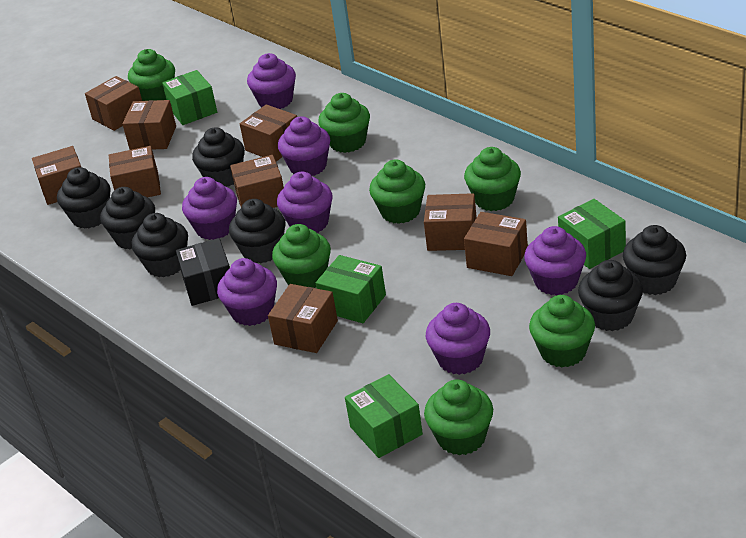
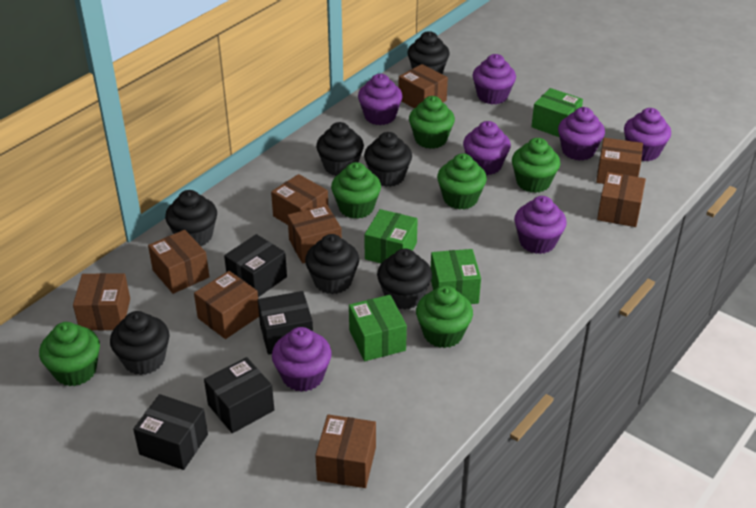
black box: 1 -> 4
green cupcake: 7 -> 6

